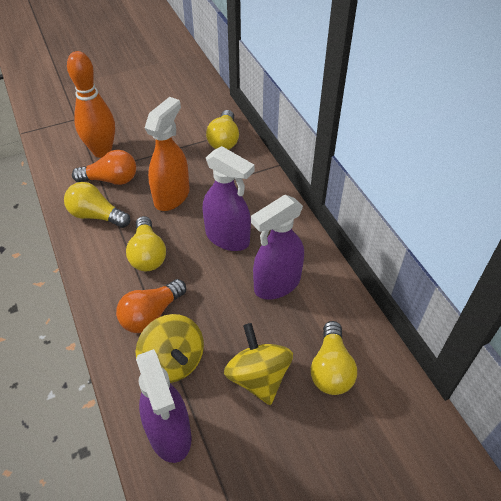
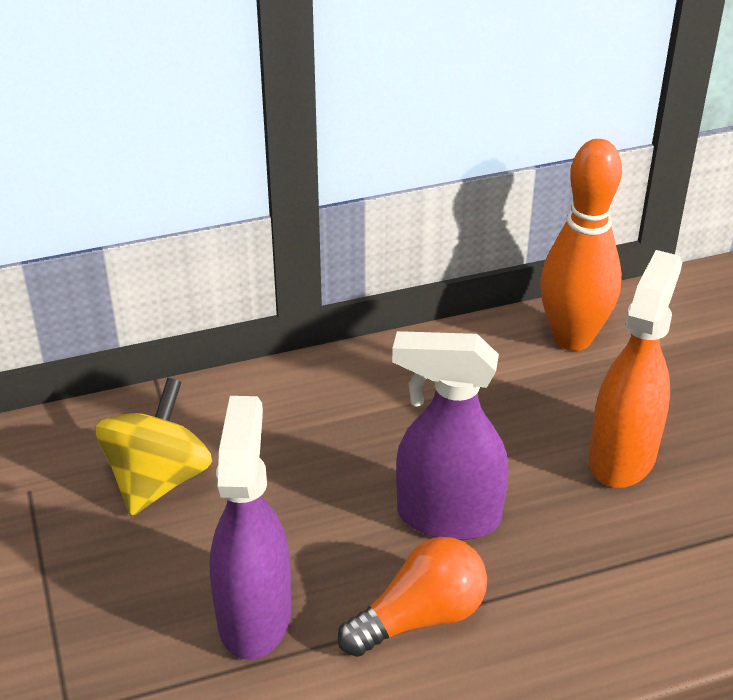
orange light bulb: 2 -> 1
purple spray bottle: 3 -> 2
yellow light bulb: 4 -> 0
yellow spinning top: 2 -> 1

